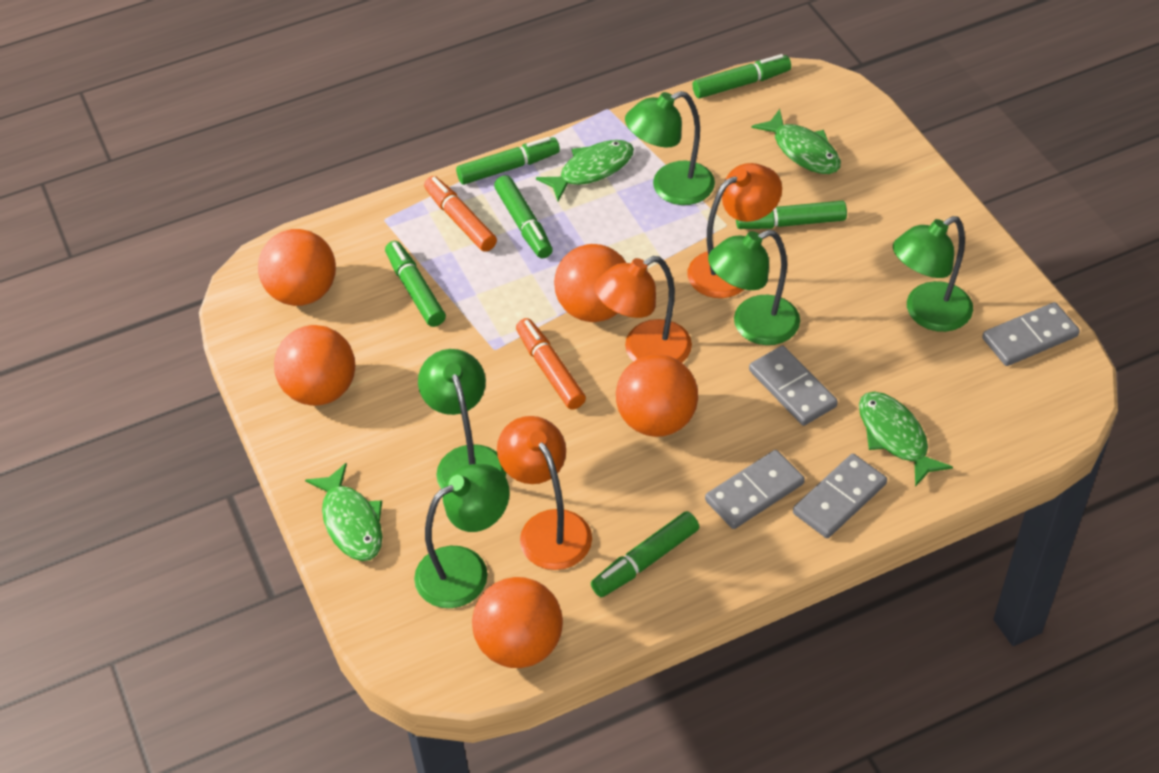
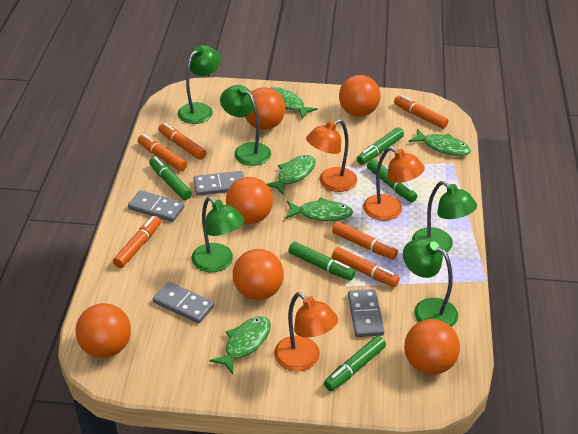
green fish: 4 -> 5
green marker: 6 -> 5
orange ball: 5 -> 6
orange marker: 2 -> 6

